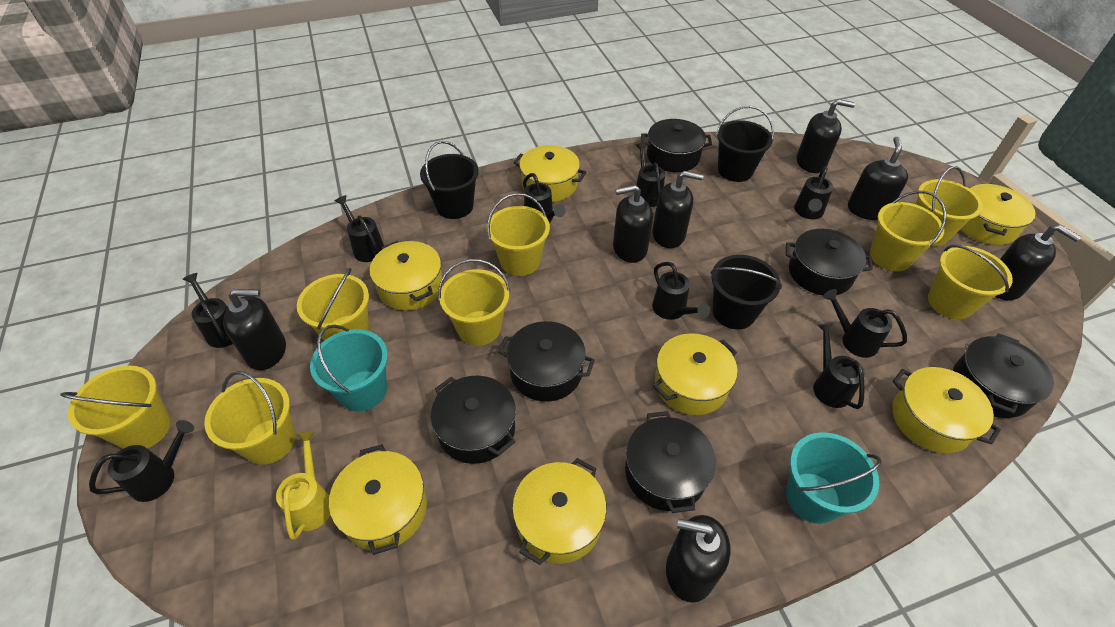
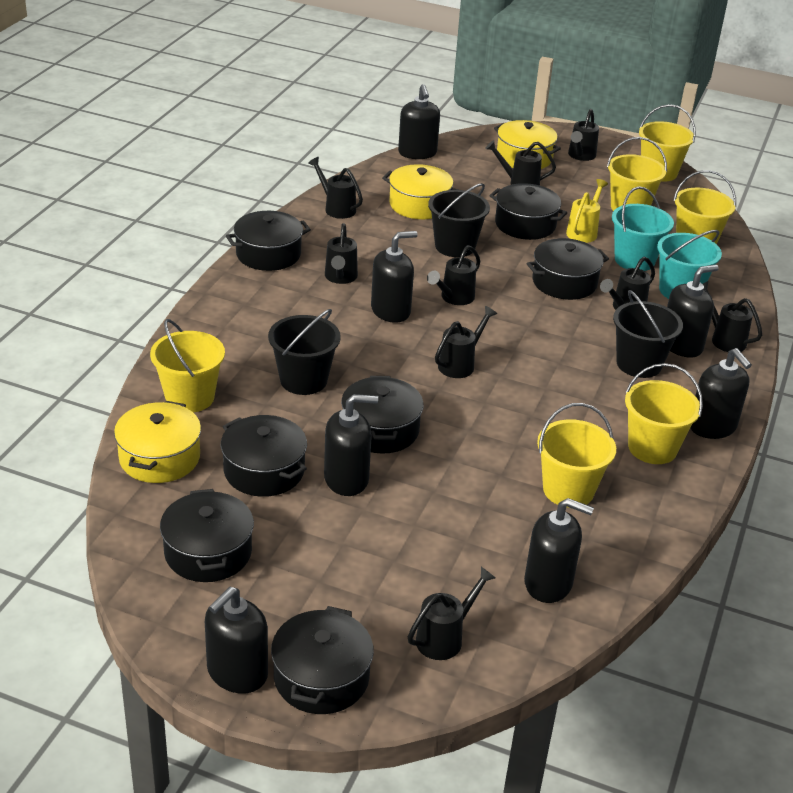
black pot: 6 -> 7
yellow bucket: 8 -> 6
yellow pot: 7 -> 3

